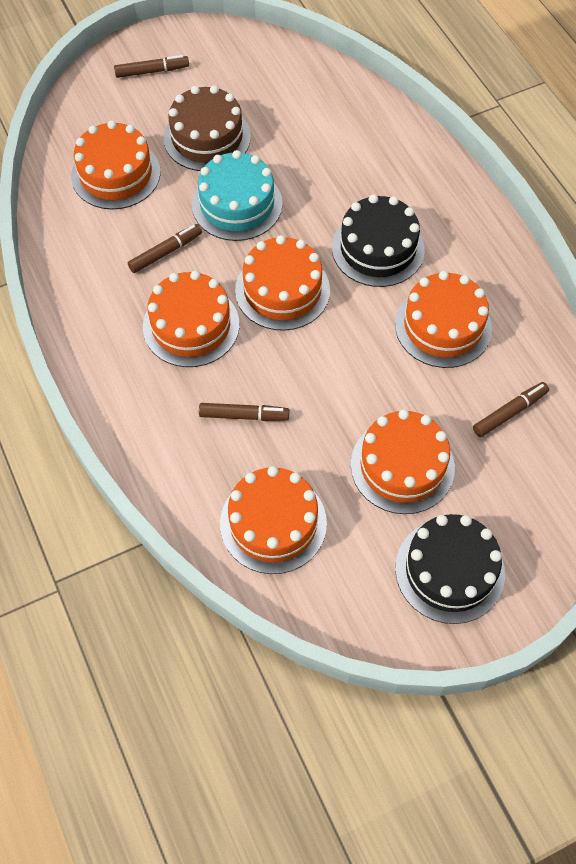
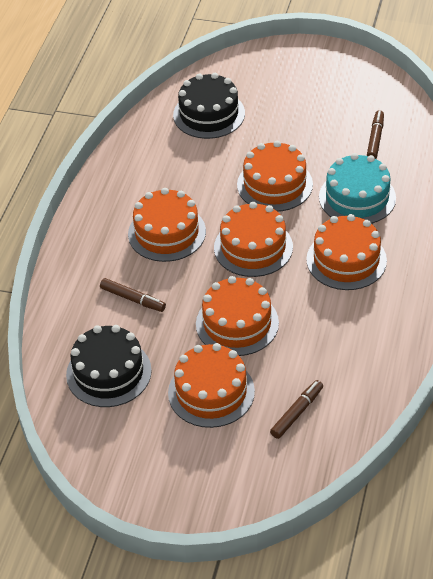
brown cake: 1 -> 0
brown marker: 4 -> 3

